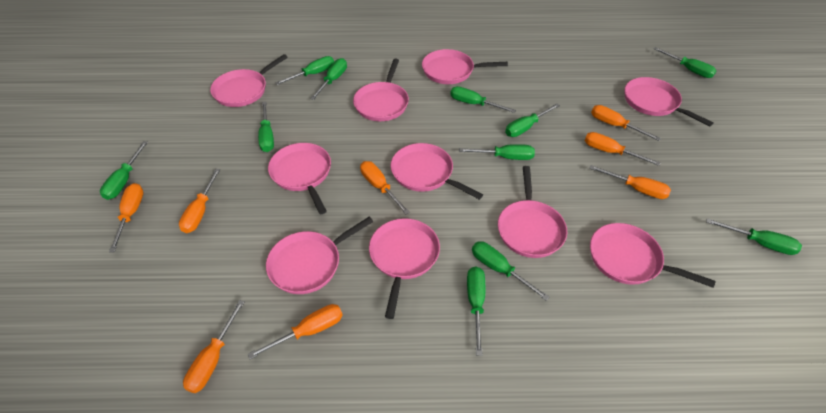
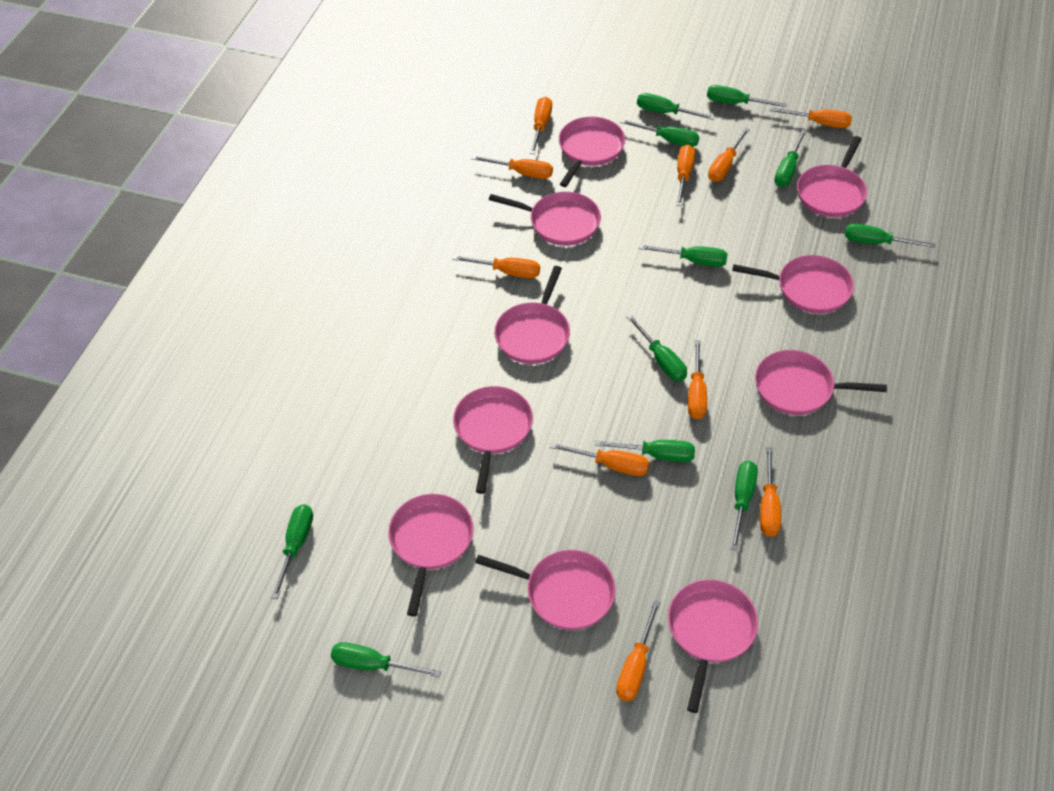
orange screwdriver: 8 -> 10

